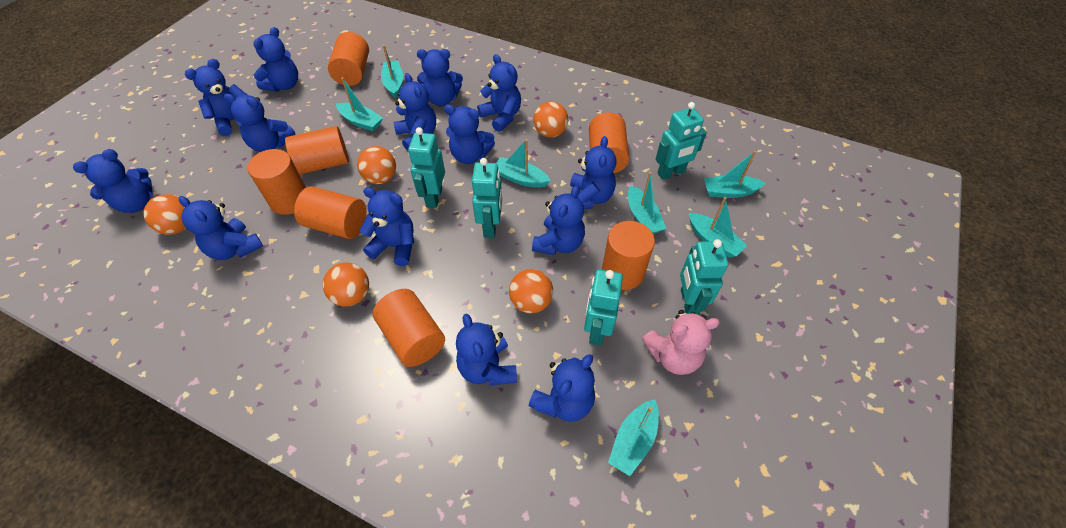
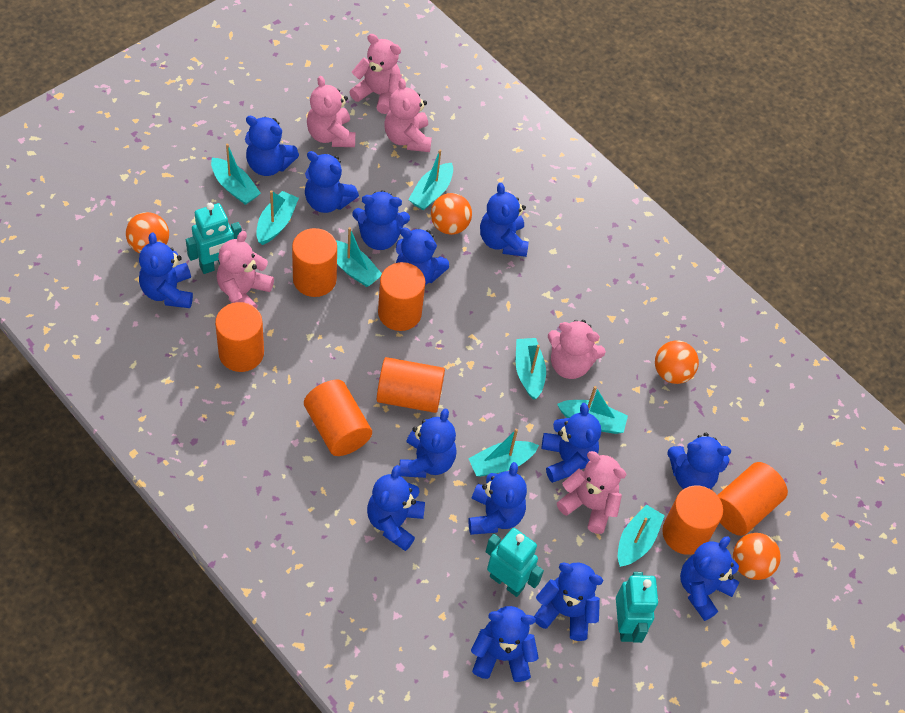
orange ball: 5 -> 4
pink teddy bear: 1 -> 6
turquoise boat: 7 -> 8
turquoise robot: 5 -> 3

